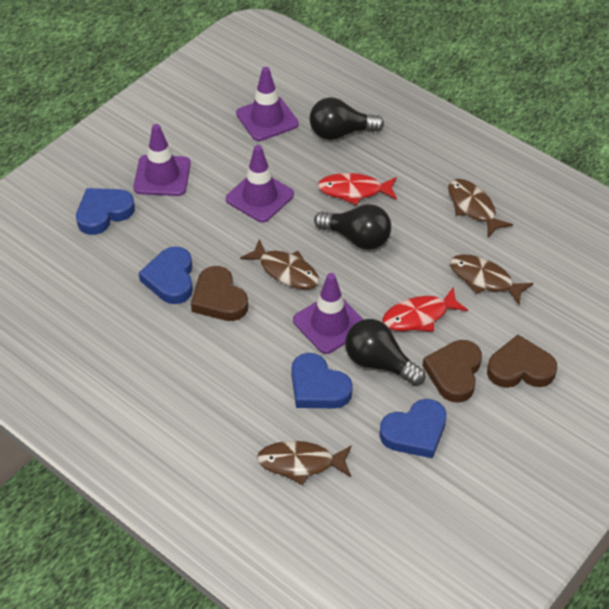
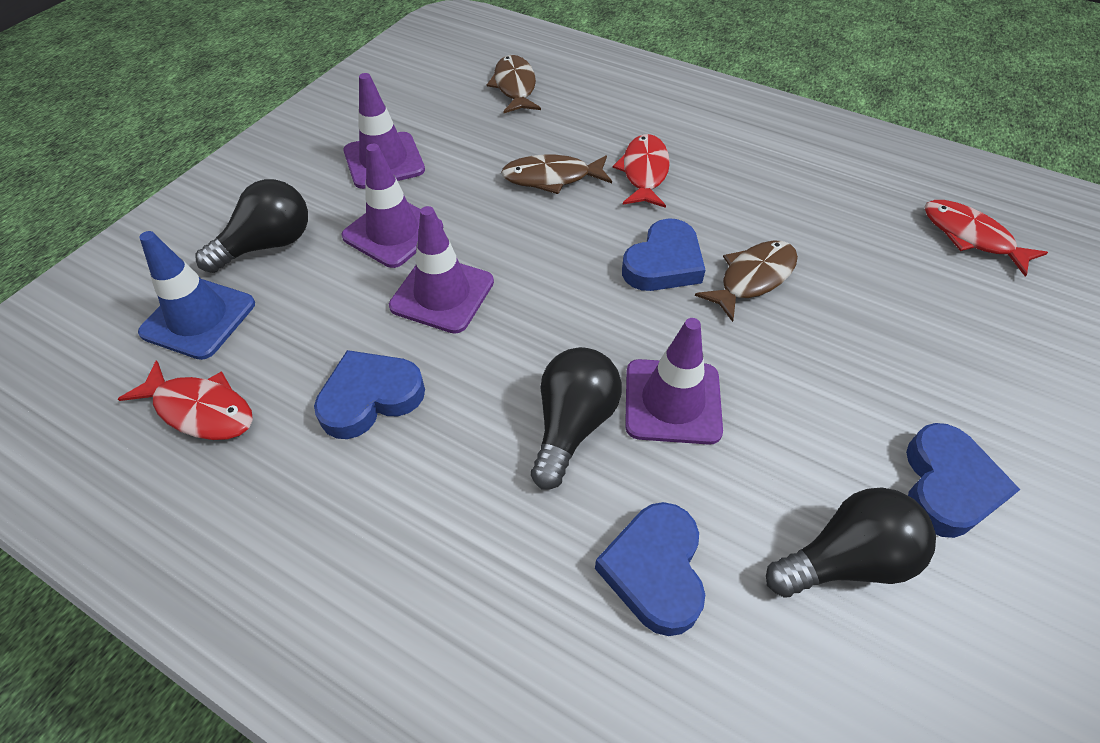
blue traffic cone: 0 -> 1
brown fish: 4 -> 3
brown heart: 3 -> 0
red fish: 2 -> 3

